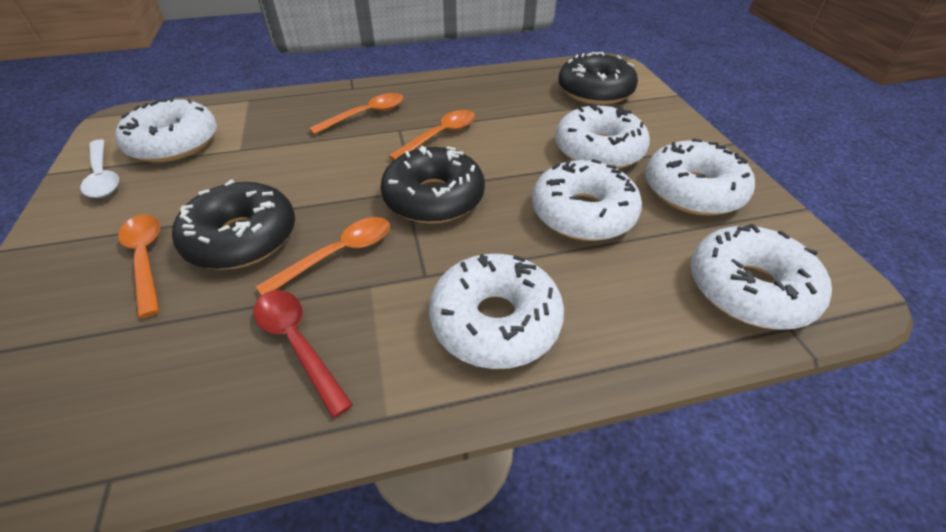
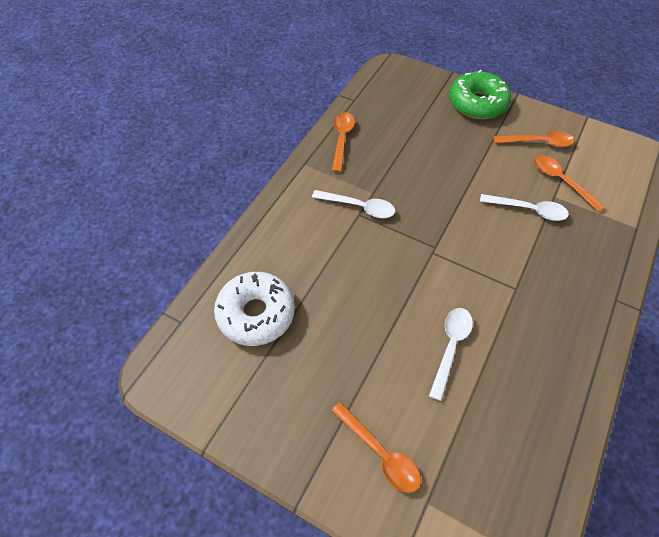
black donut: 3 -> 0
green donut: 0 -> 1
red spoon: 1 -> 0
white donut: 6 -> 1
white spoon: 1 -> 3

